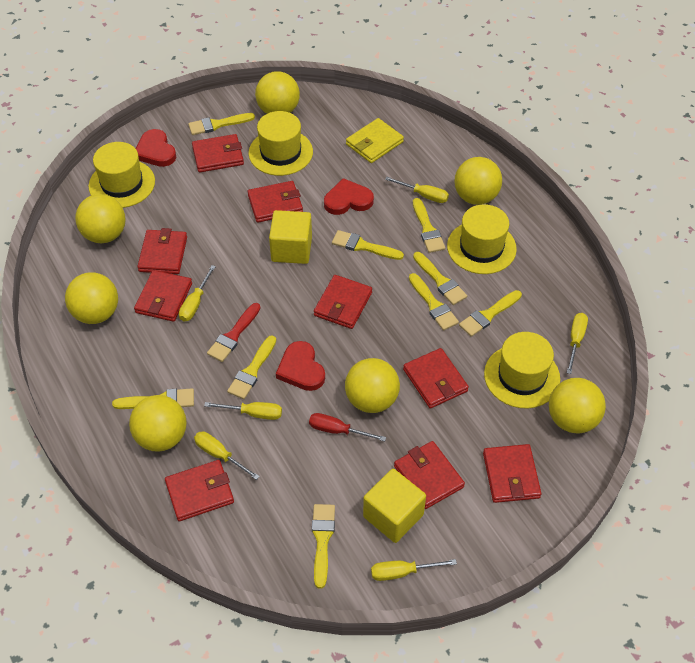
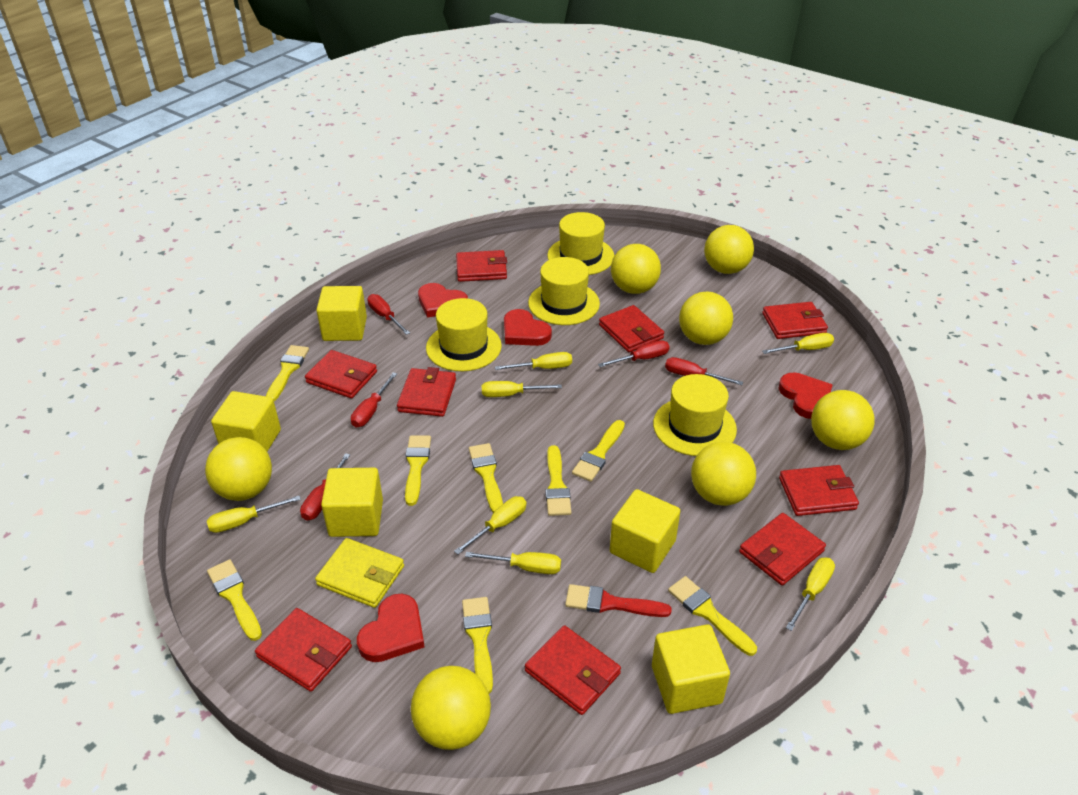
red heart: 3 -> 4
red screwdriver: 1 -> 5
yellow brush: 9 -> 8
yellow cube: 2 -> 5
yellow screwdriver: 6 -> 7

